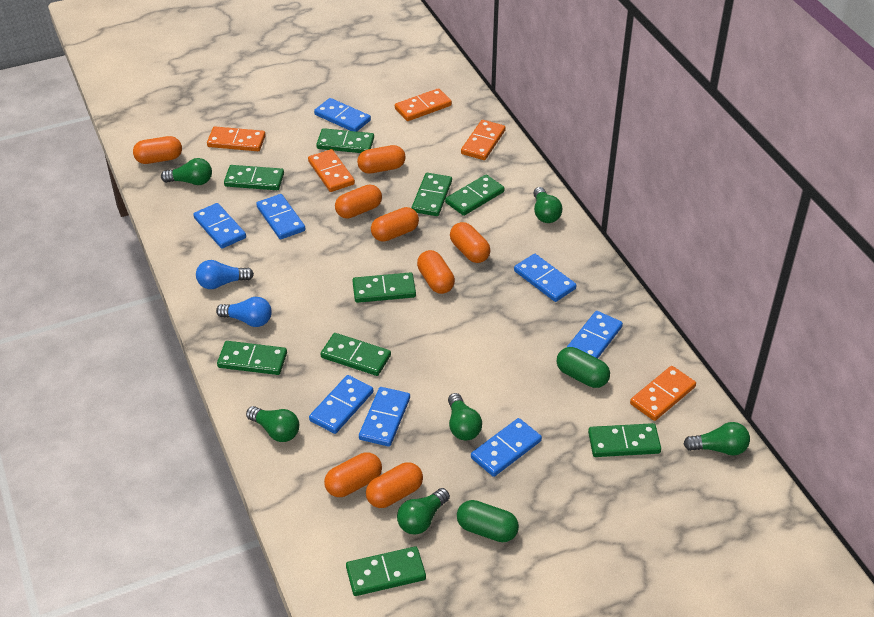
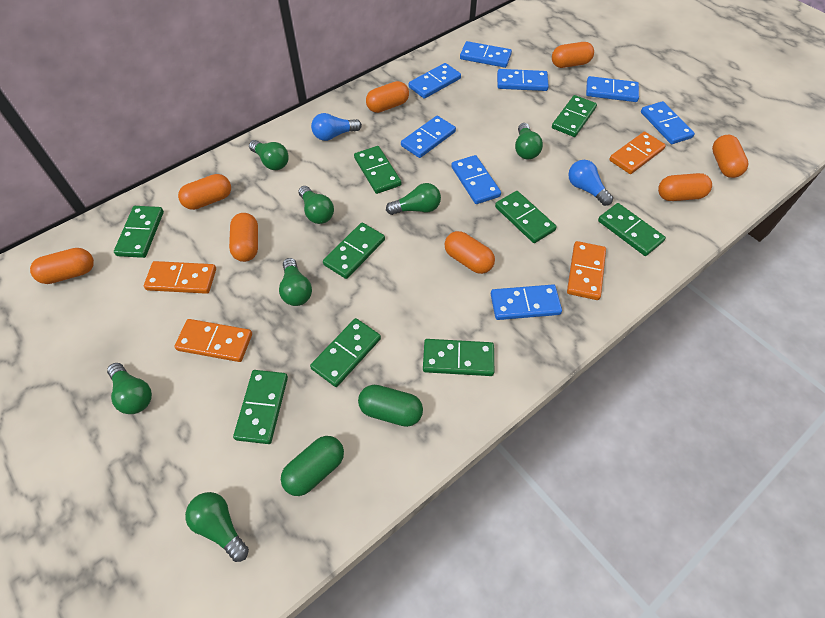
green light bulb: 6 -> 7
orange domino: 5 -> 4

